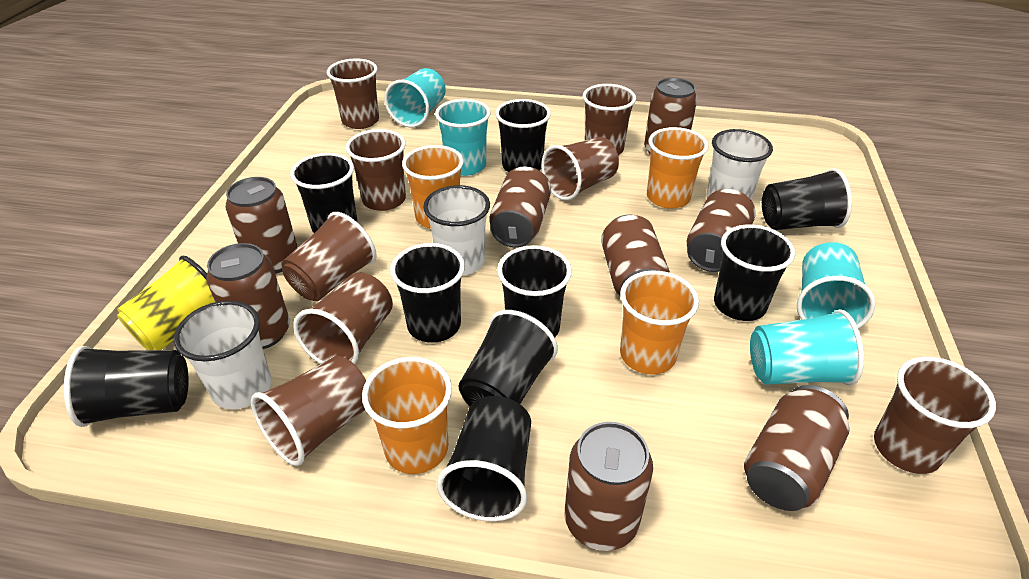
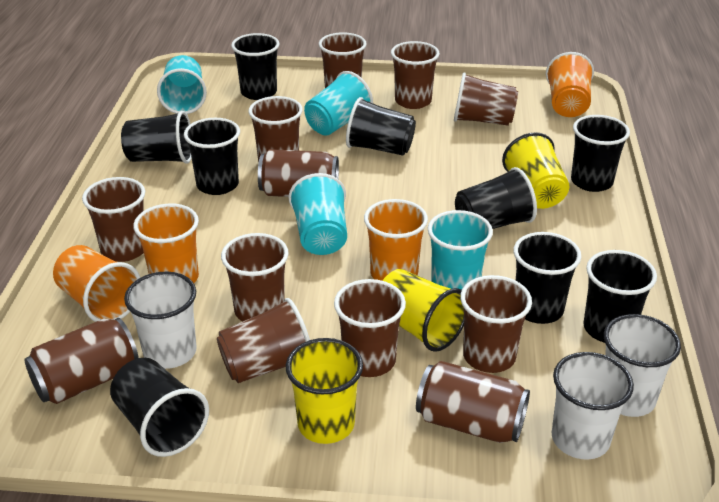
brown can: 8 -> 3
brown cup: 8 -> 9
yellow cup: 1 -> 3

